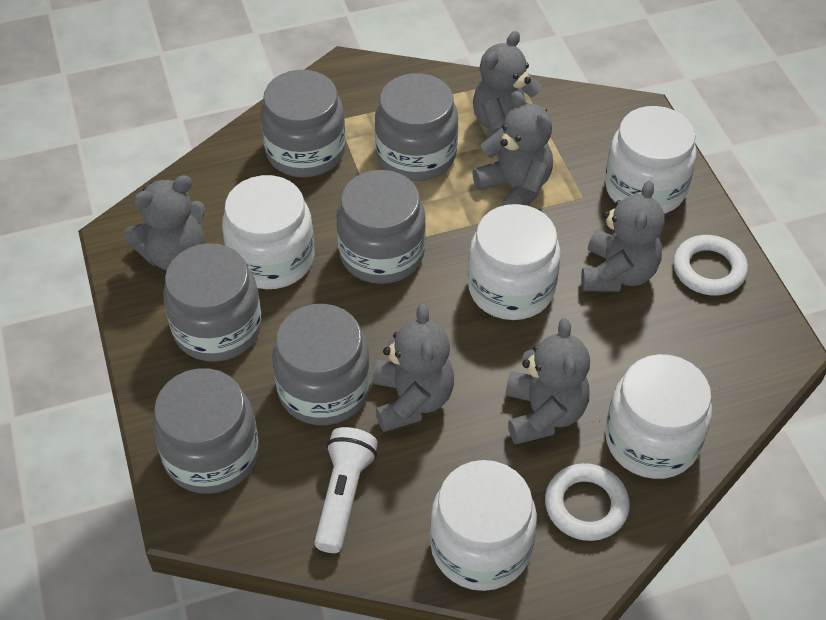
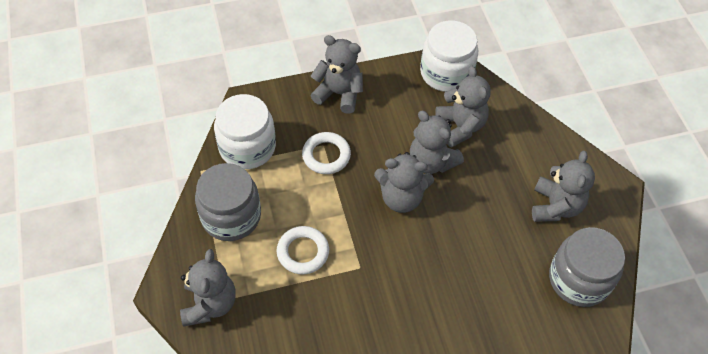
grey jar: 6 -> 2
white flashlight: 1 -> 0
white jar: 5 -> 2

